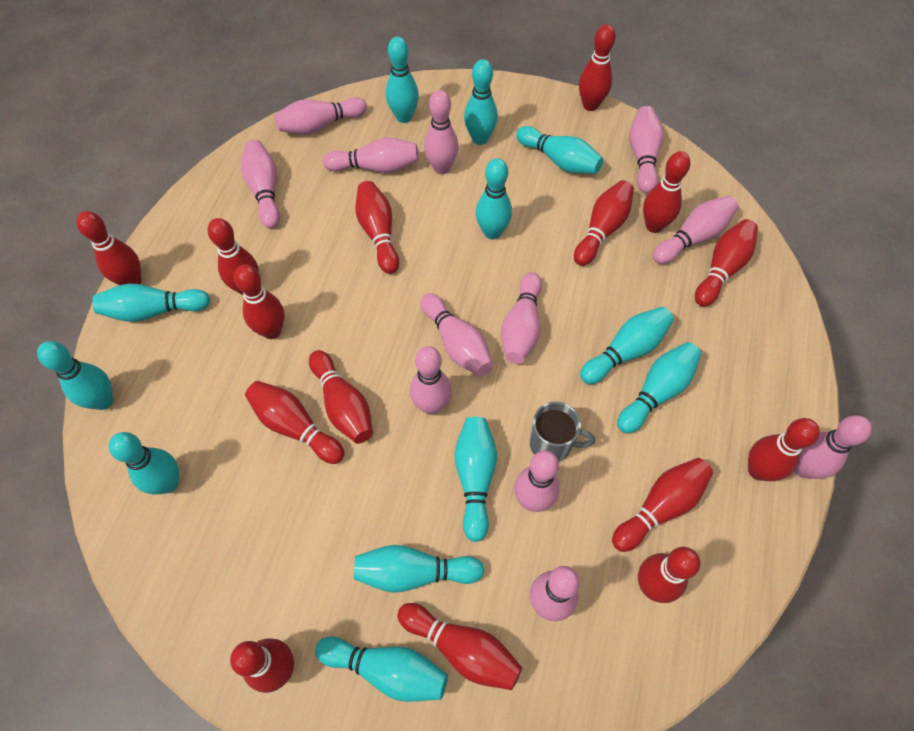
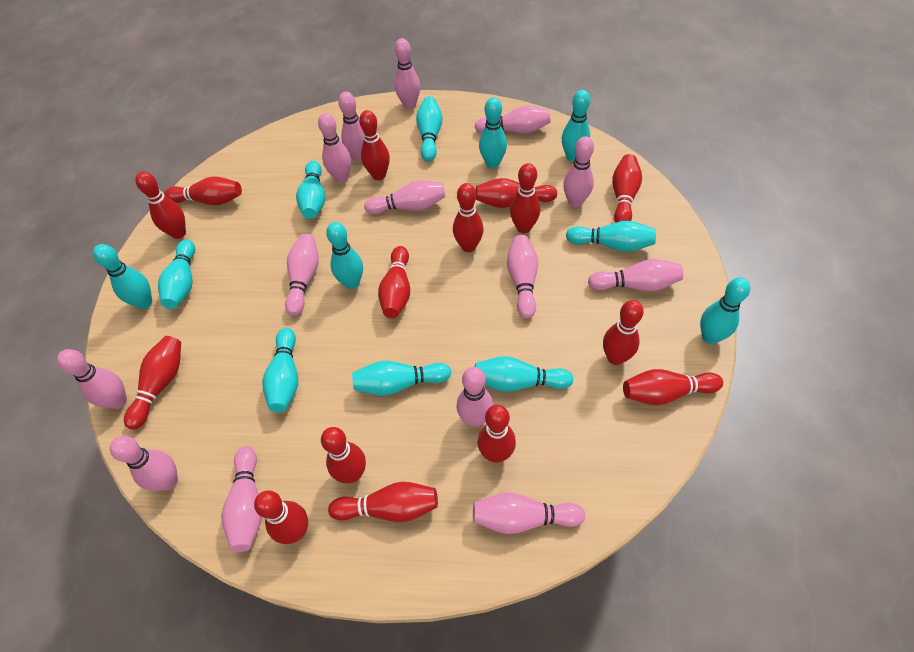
grey mug: 1 -> 0
pink bowling pin: 12 -> 14

